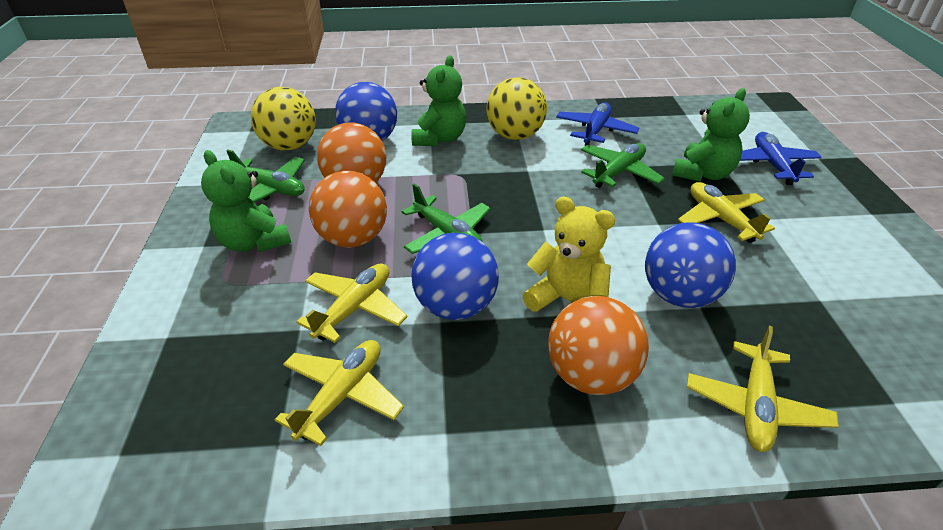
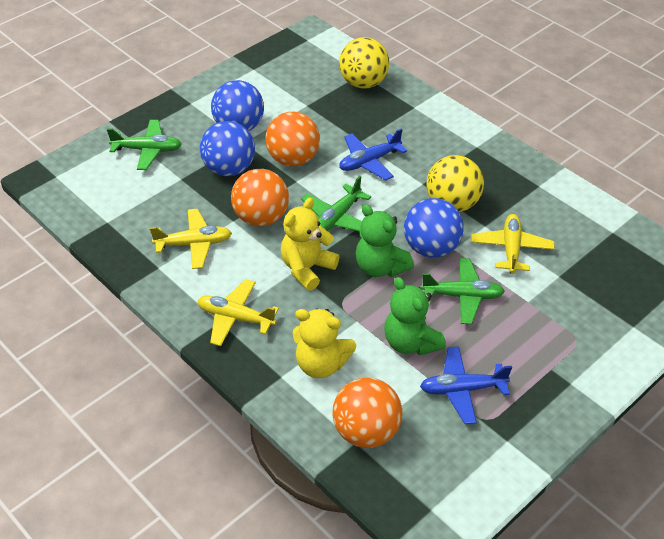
green teddy bear: 3 -> 2
yellow plane: 4 -> 3
yellow teddy bear: 1 -> 2

